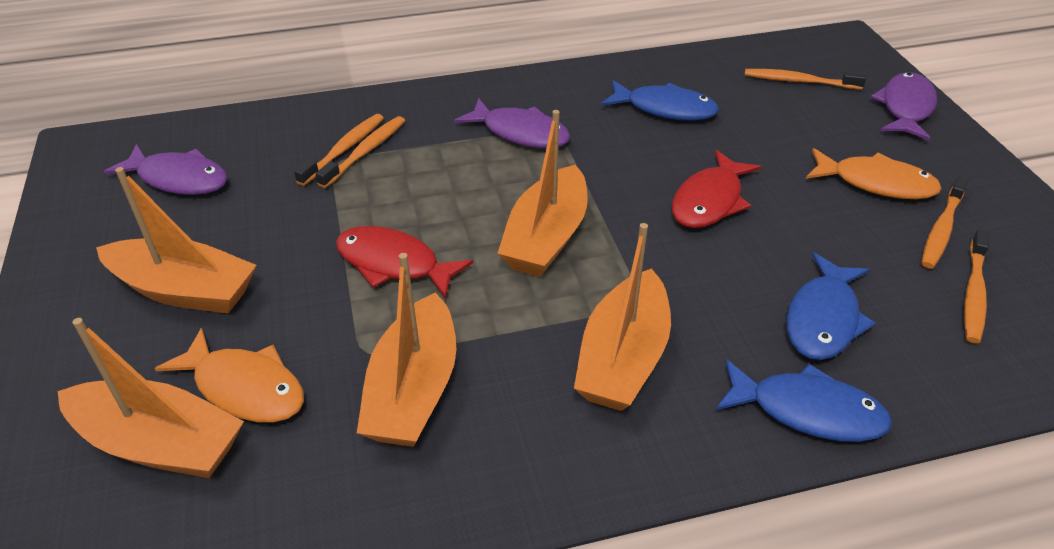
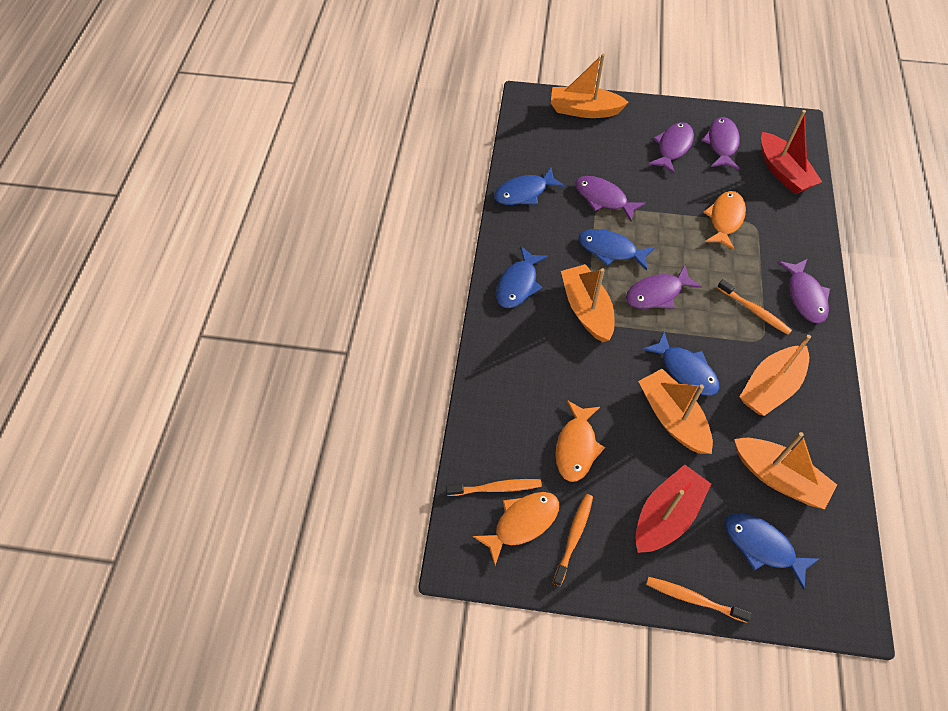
blue fish: 3 -> 5
orange fish: 2 -> 3
orange toothbrush: 5 -> 4
purple fish: 3 -> 5
red boat: 0 -> 2
red fish: 2 -> 0

